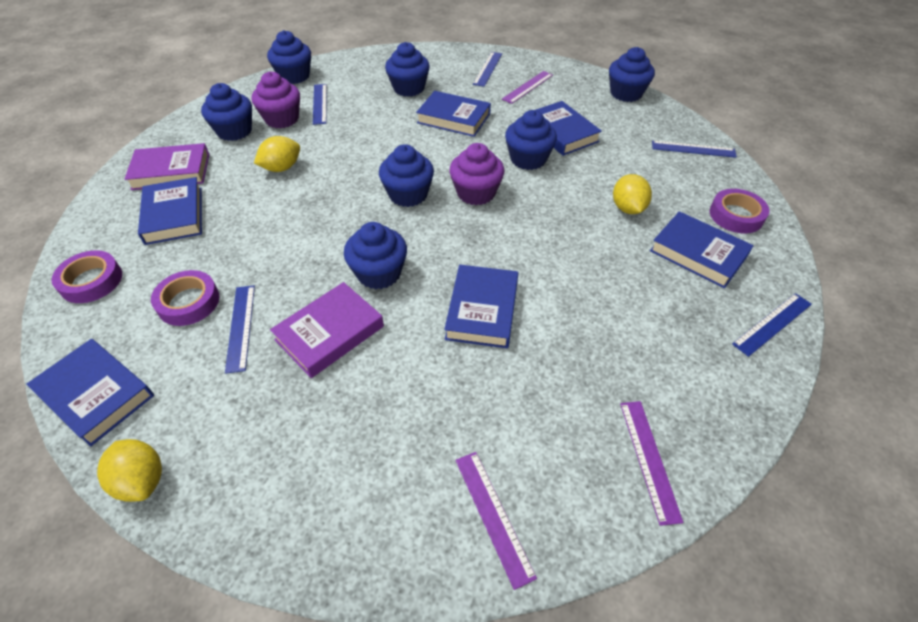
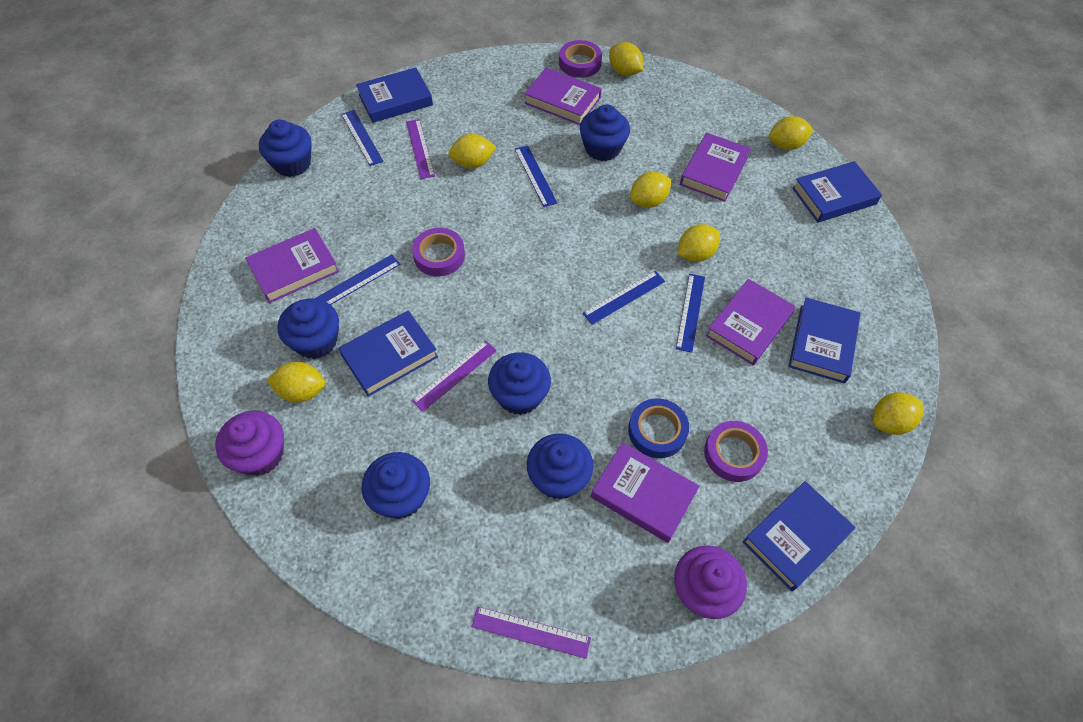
blue book: 6 -> 5
blue cupcake: 7 -> 6
blue tape: 0 -> 1
purple book: 2 -> 5
yellow lemon: 3 -> 7

